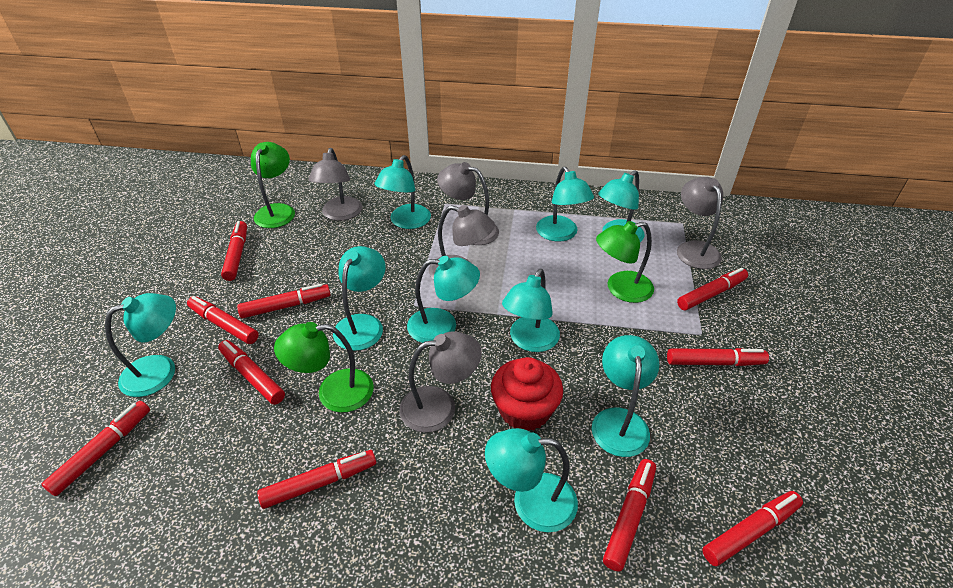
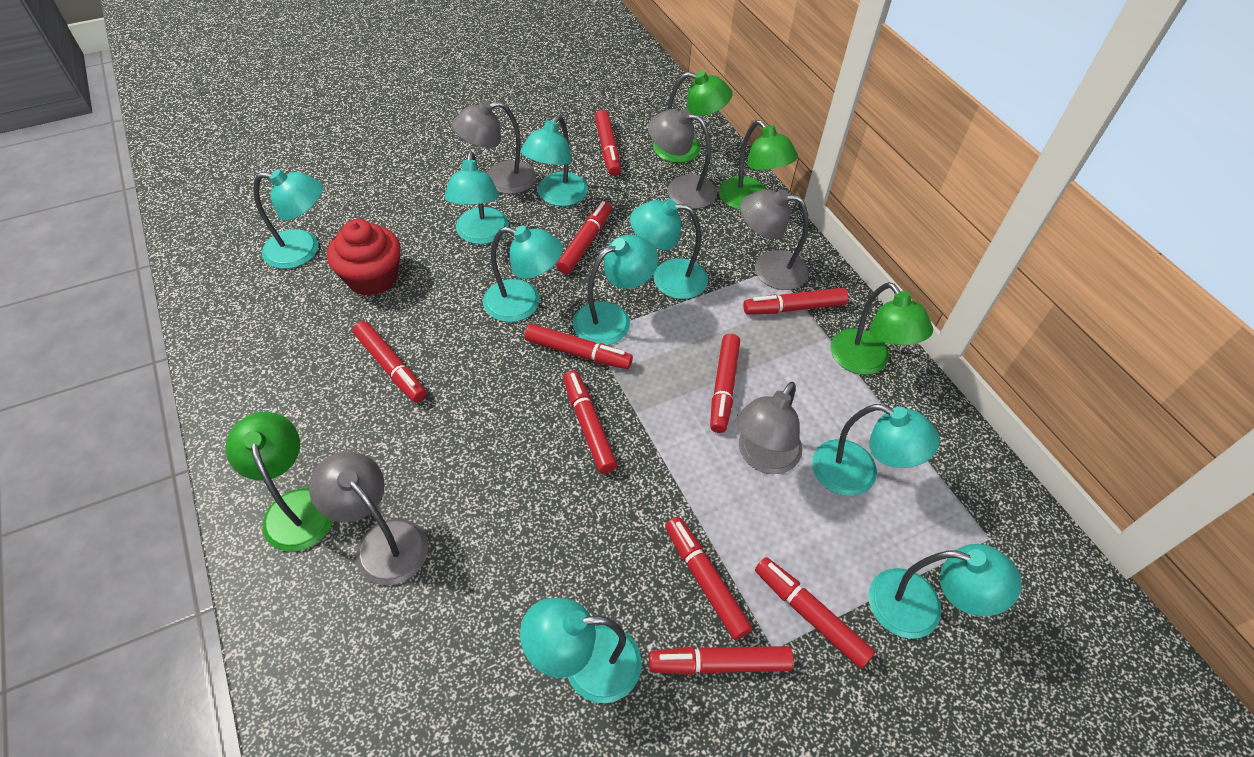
green lamp: 3 -> 4

